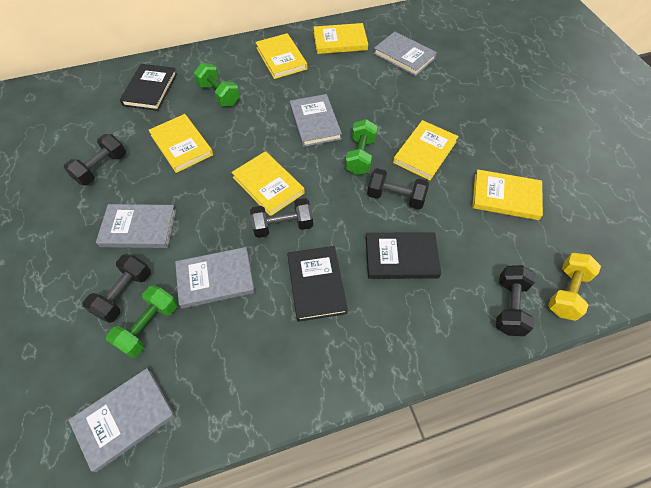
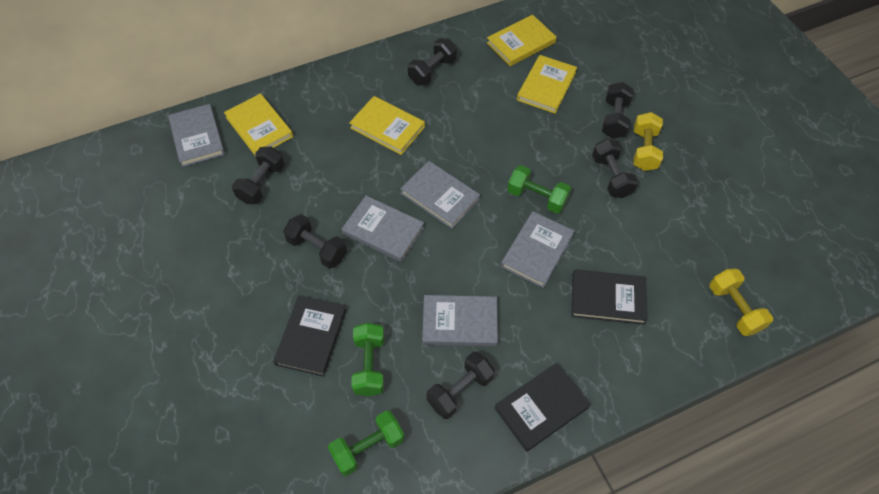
black dumbbell: 5 -> 6
yellow book: 6 -> 4
yellow dumbbell: 1 -> 2

